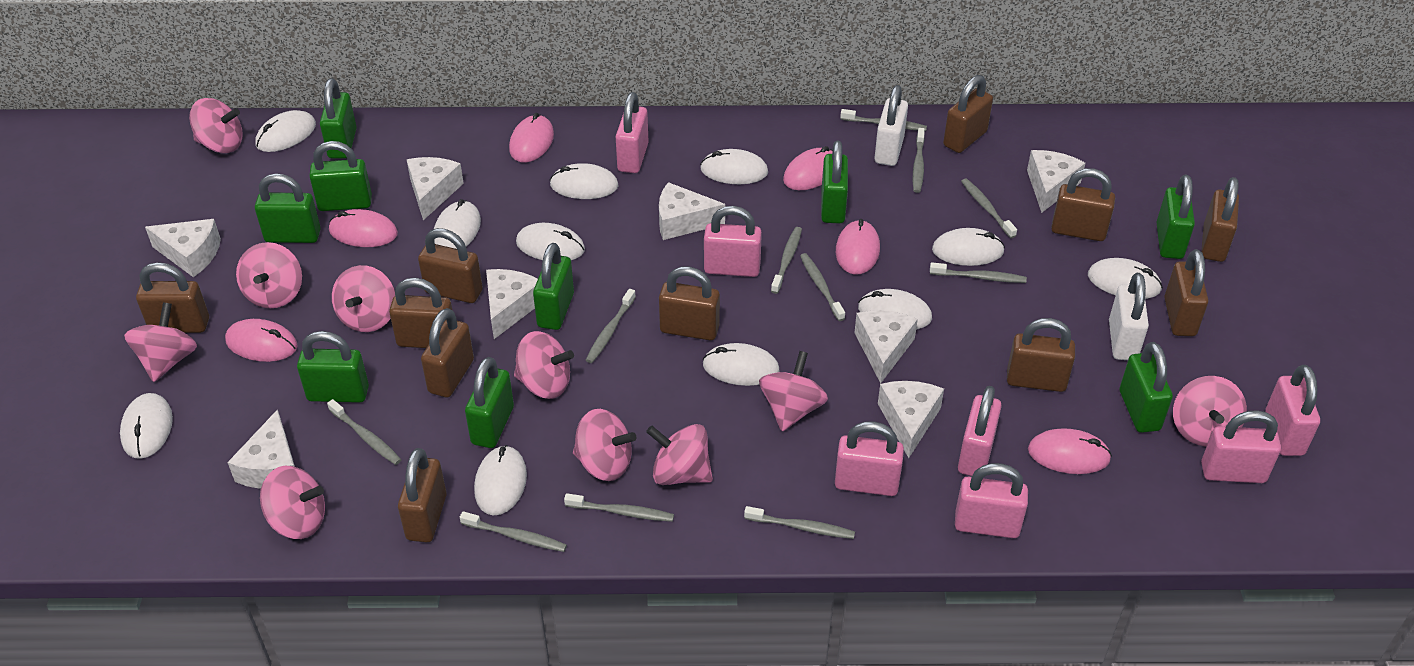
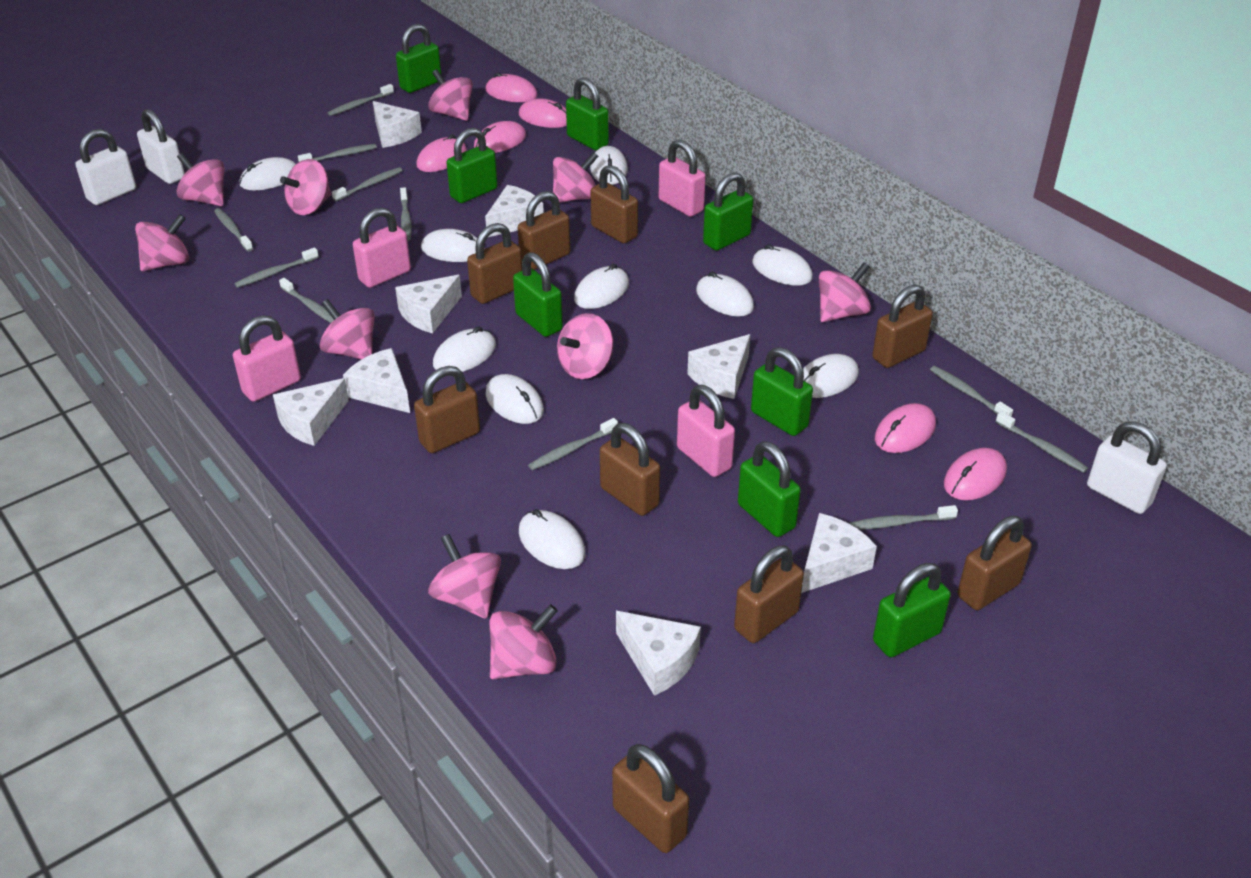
brown padlock: 11 -> 9
green padlock: 9 -> 8
pink padlock: 7 -> 4
white mouse: 11 -> 10
white padlock: 2 -> 3

